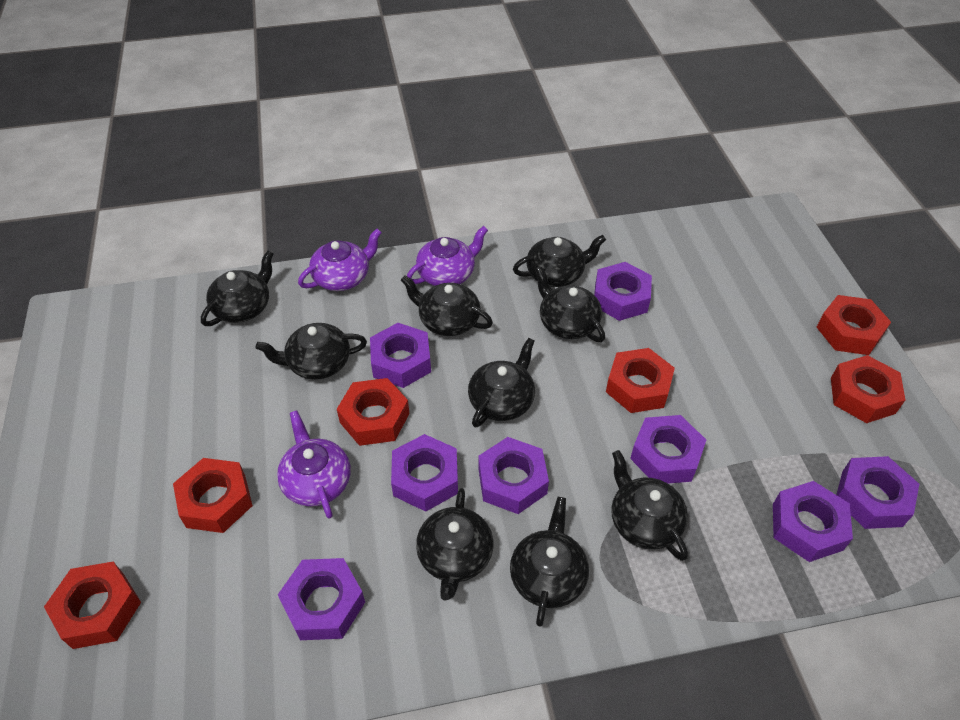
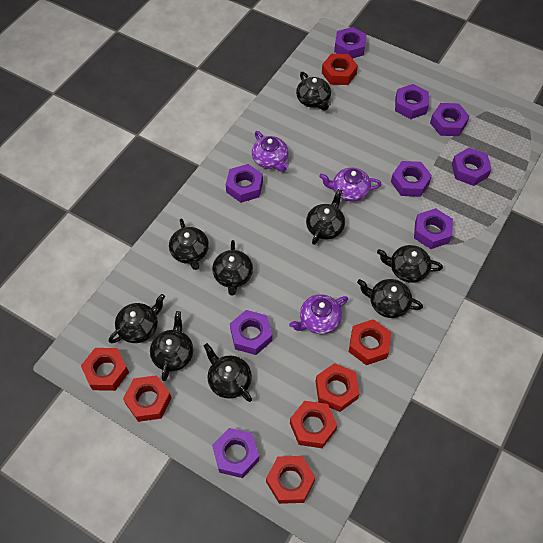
purple nut: 8 -> 9
red nut: 6 -> 7

